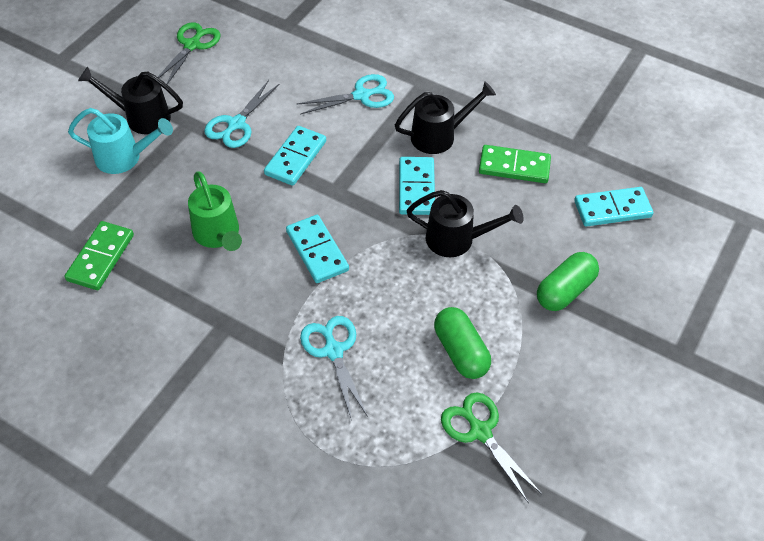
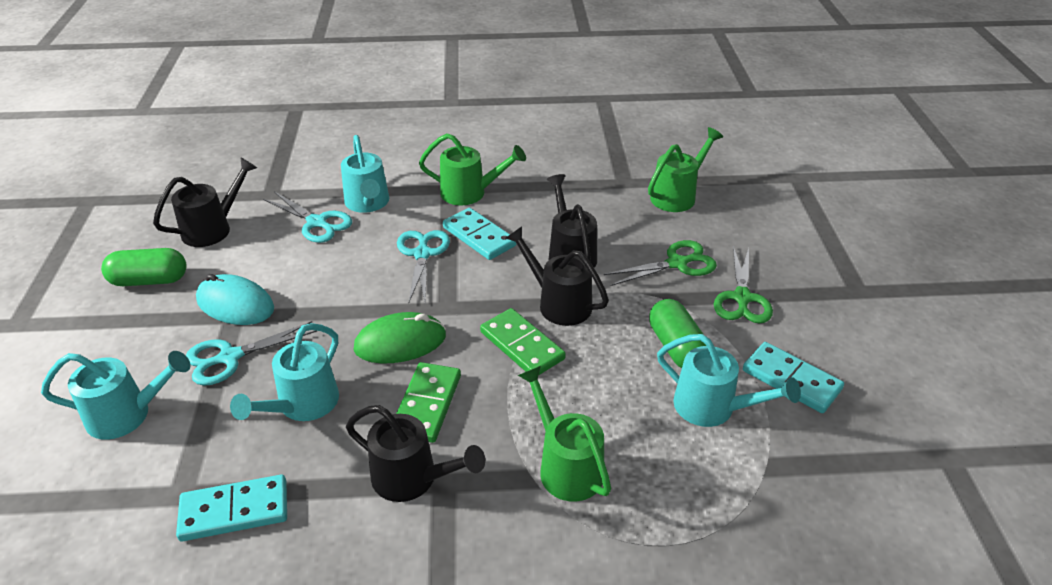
black watering can: 3 -> 4
green mouse: 0 -> 1
green watering can: 1 -> 3
turquoise domino: 4 -> 3
turquoise mouse: 0 -> 1
turquoise watering can: 1 -> 4

